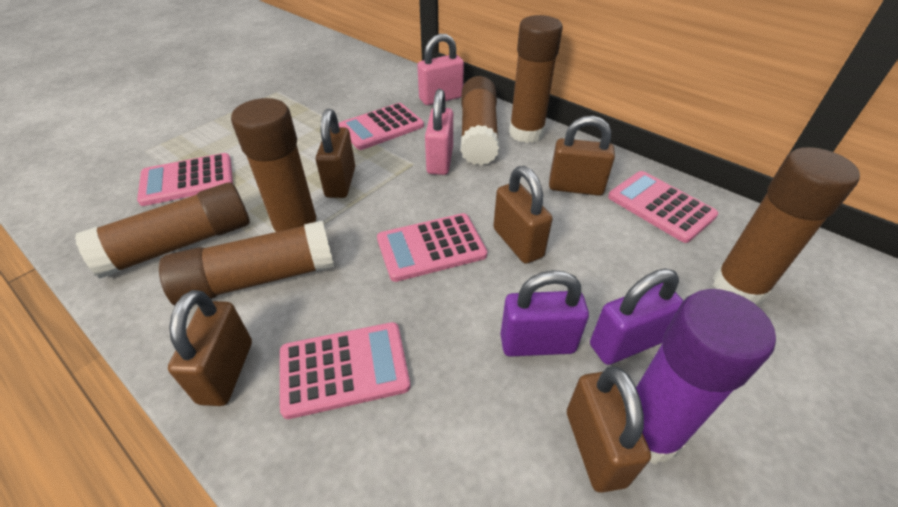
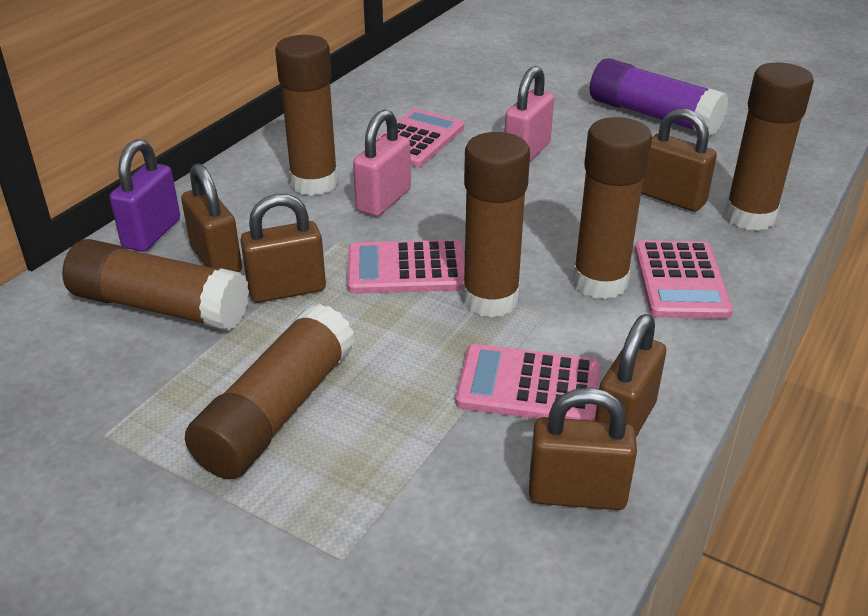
pink calculator: 5 -> 4
purple padlock: 2 -> 1

